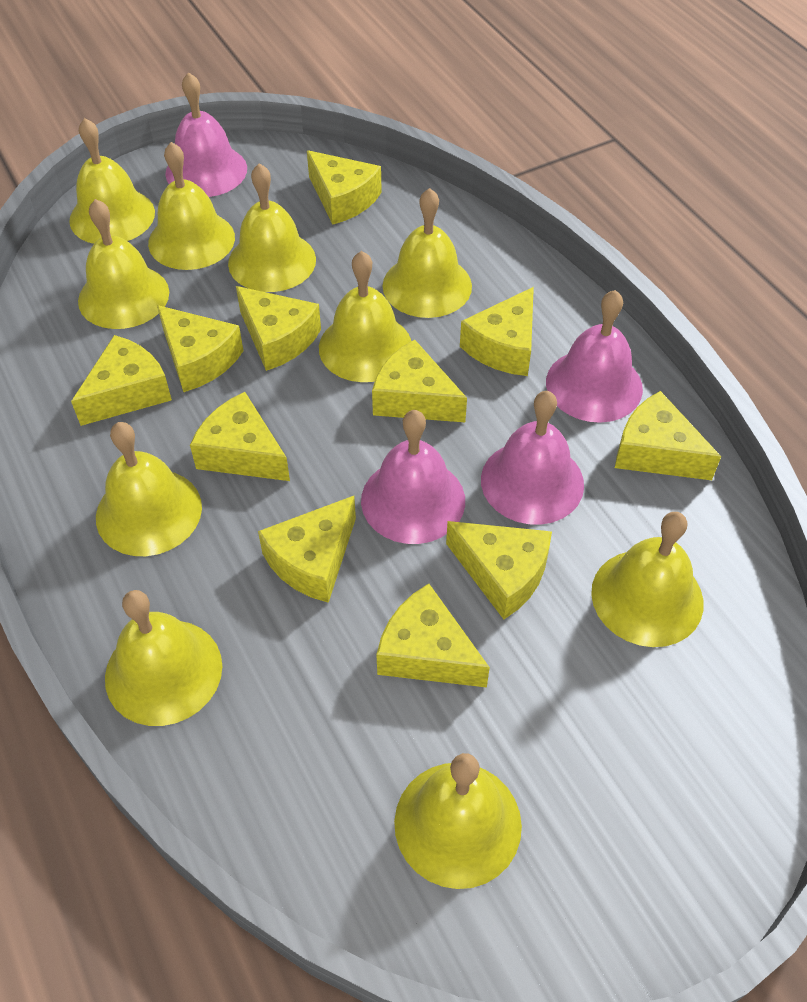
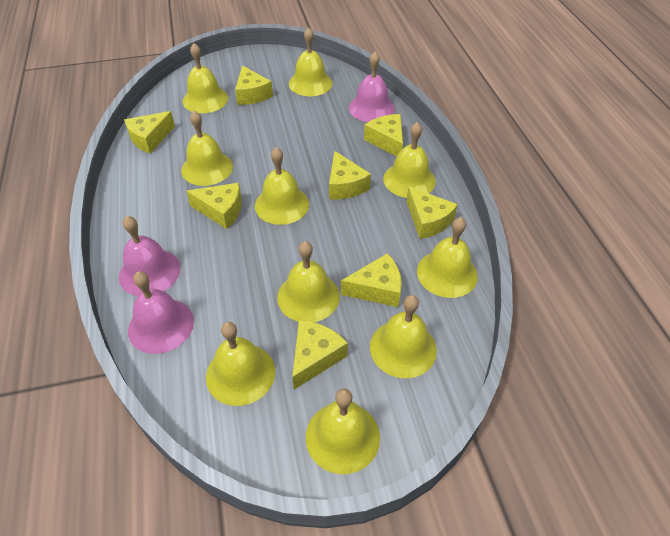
pink bell: 4 -> 3
yellow cheese: 11 -> 8

